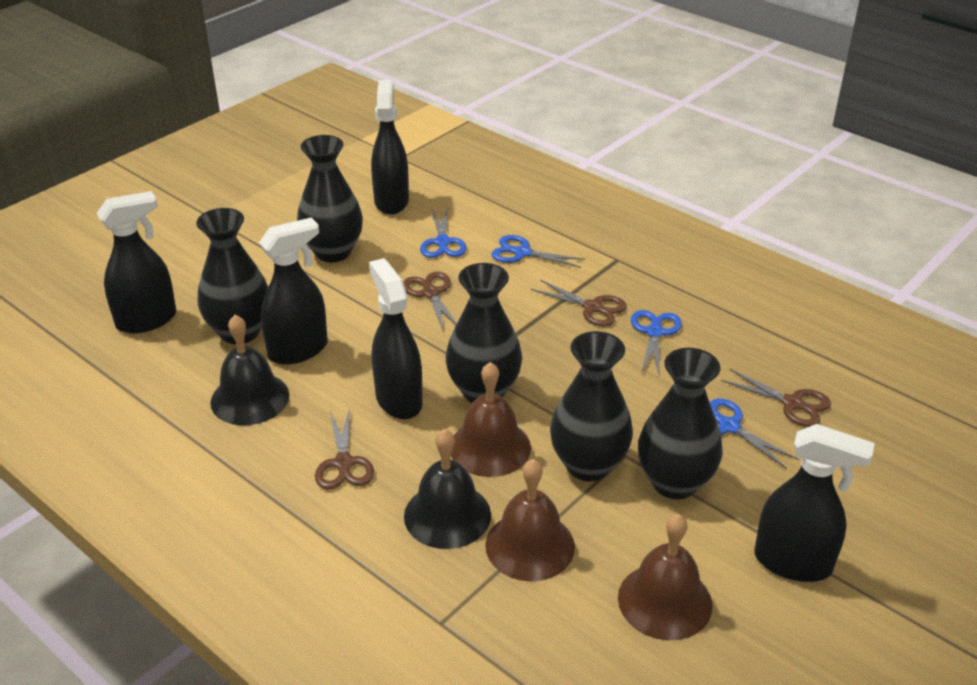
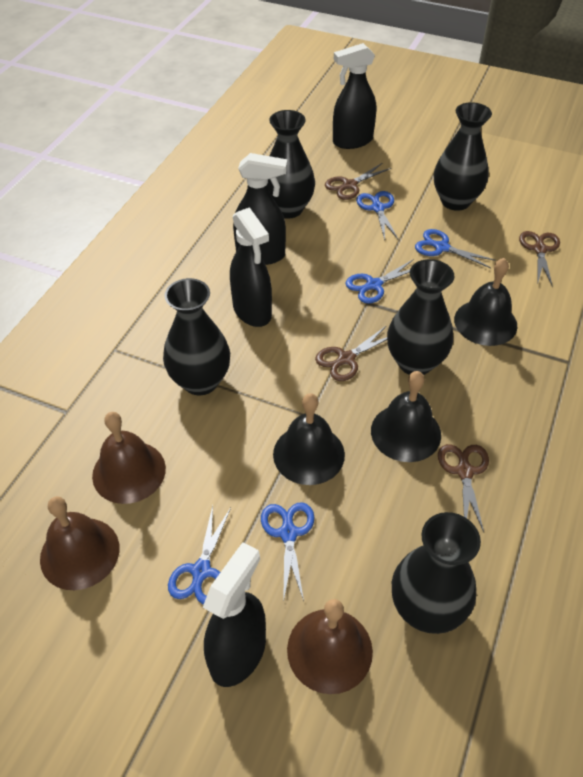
black bell: 2 -> 3
black spray bottle: 5 -> 4
blue scissors: 4 -> 5

